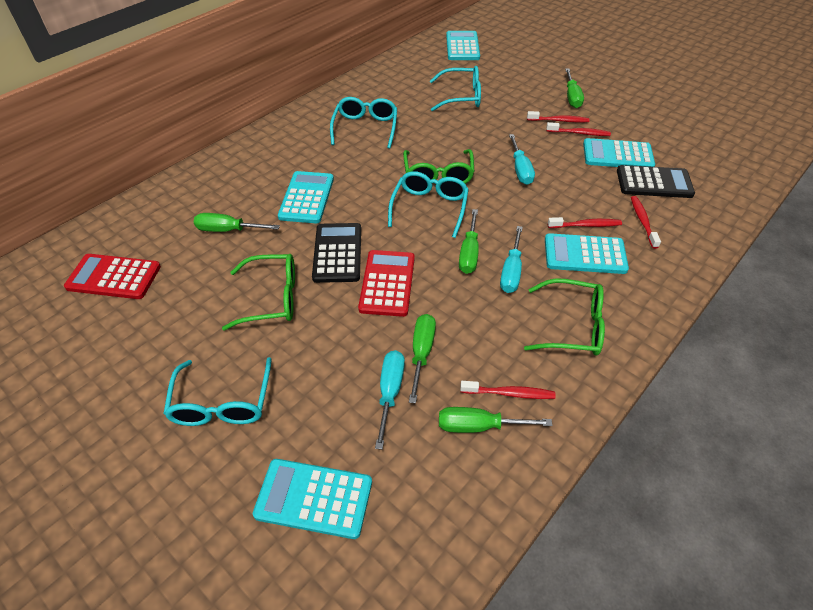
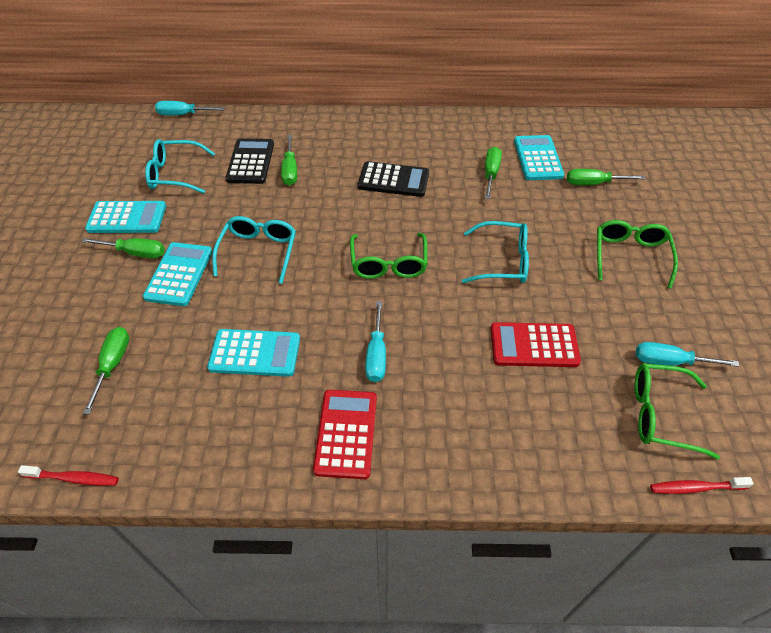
red toothbrush: 5 -> 2
turquoise calculator: 5 -> 4
turquoise glasses: 4 -> 3

